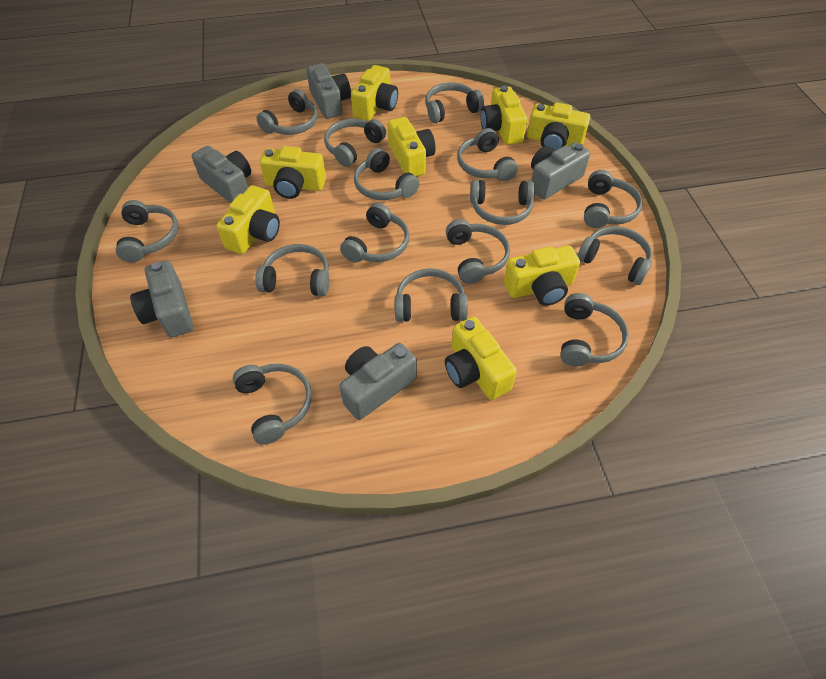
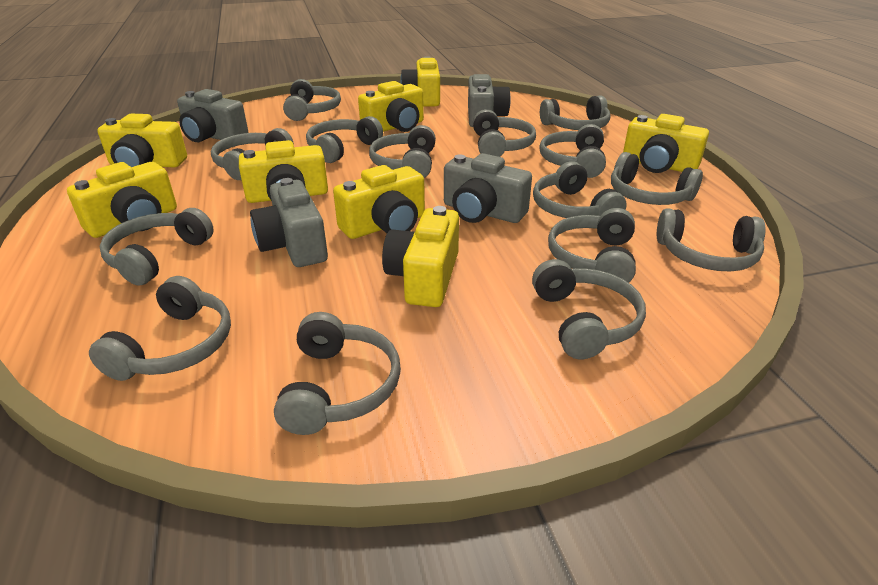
grey camera: 5 -> 4

